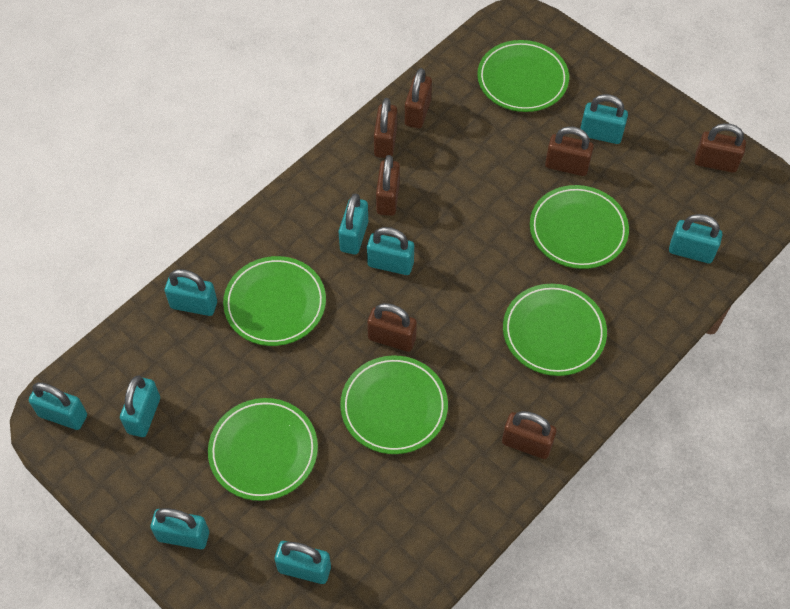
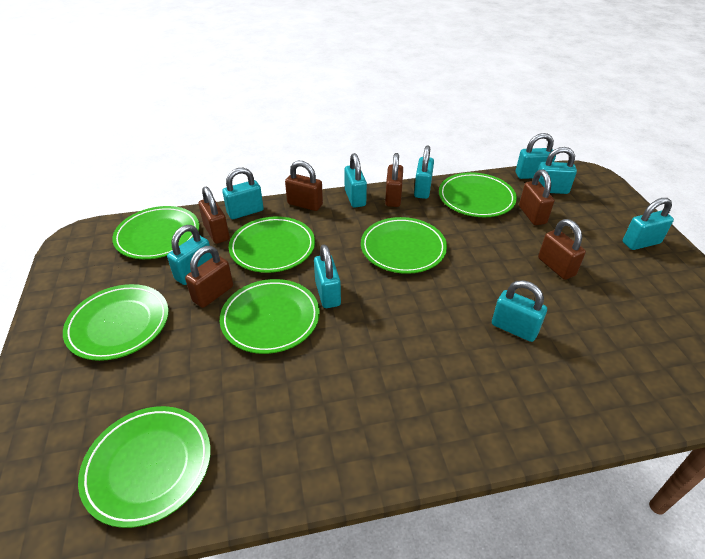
brown padlock: 7 -> 6
green plate: 6 -> 7

